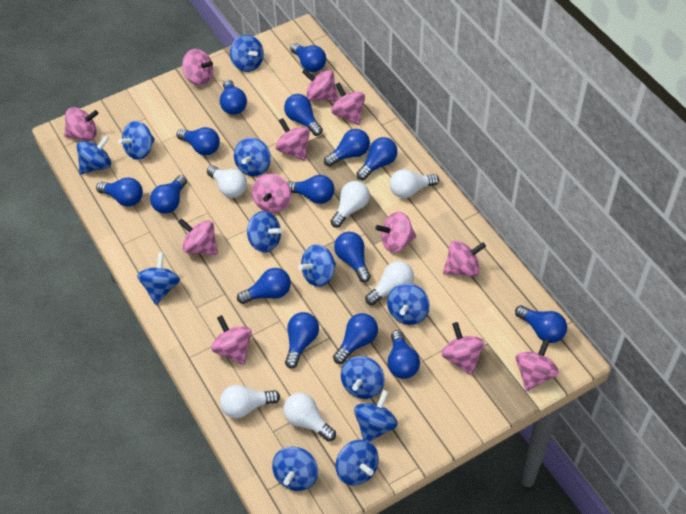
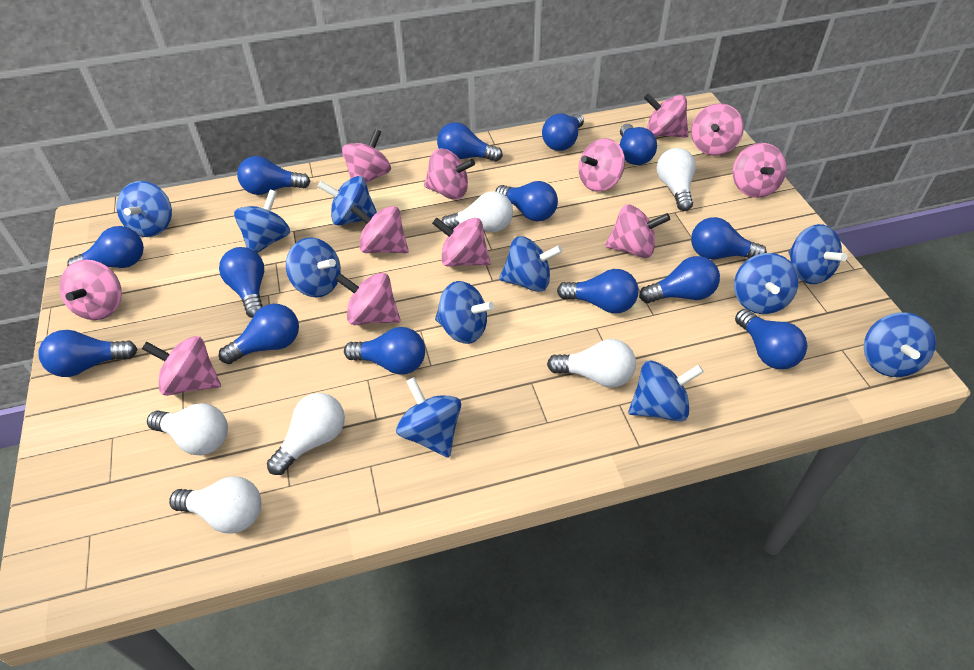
blue light bulb: 15 -> 14
blue spinning top: 12 -> 11

